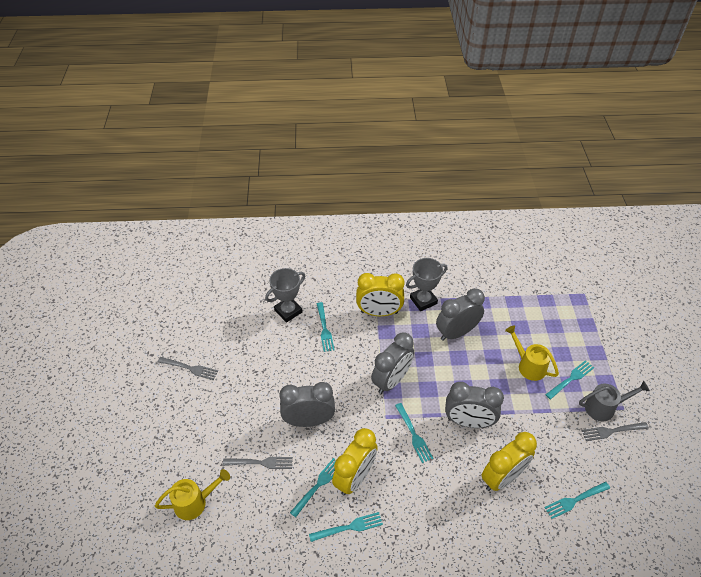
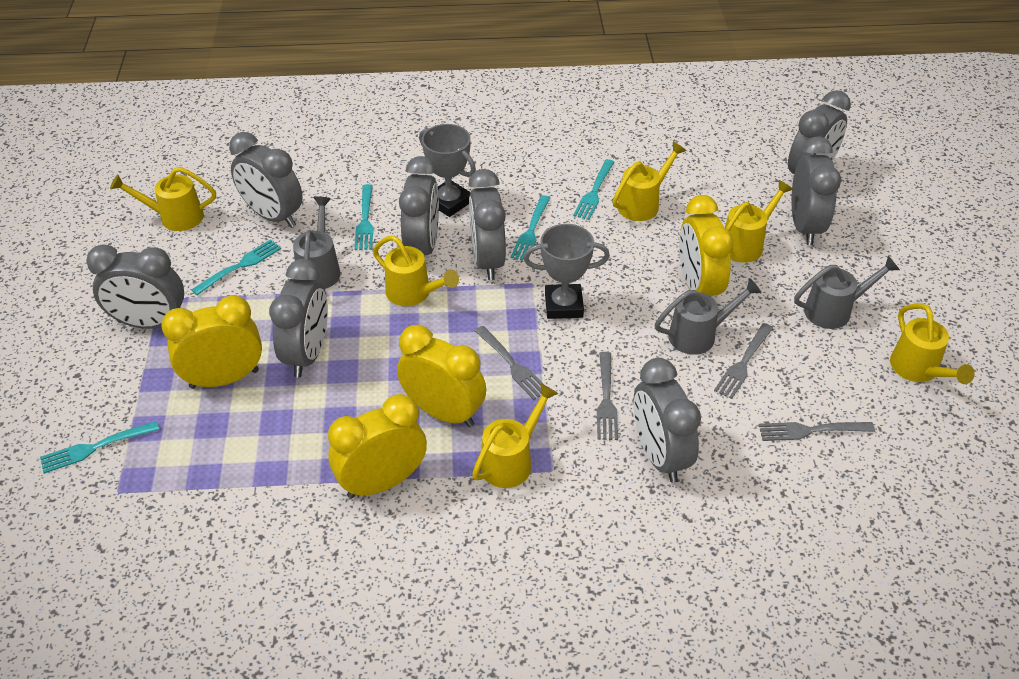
grey clock: 4 -> 8
grey fork: 3 -> 4
grey watering can: 1 -> 3
turquoise fork: 6 -> 5
yellow clock: 3 -> 4
yellow watering can: 2 -> 6

